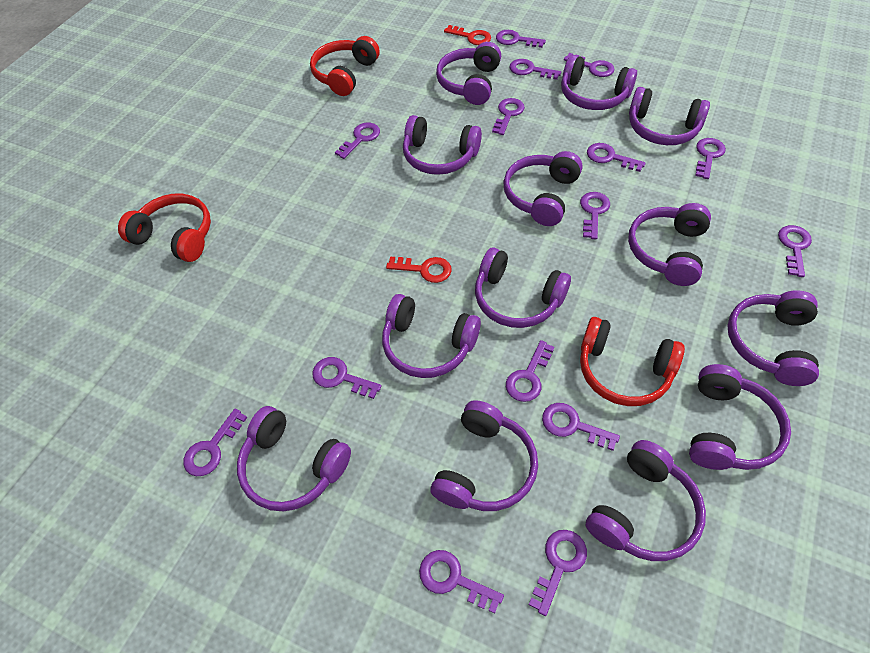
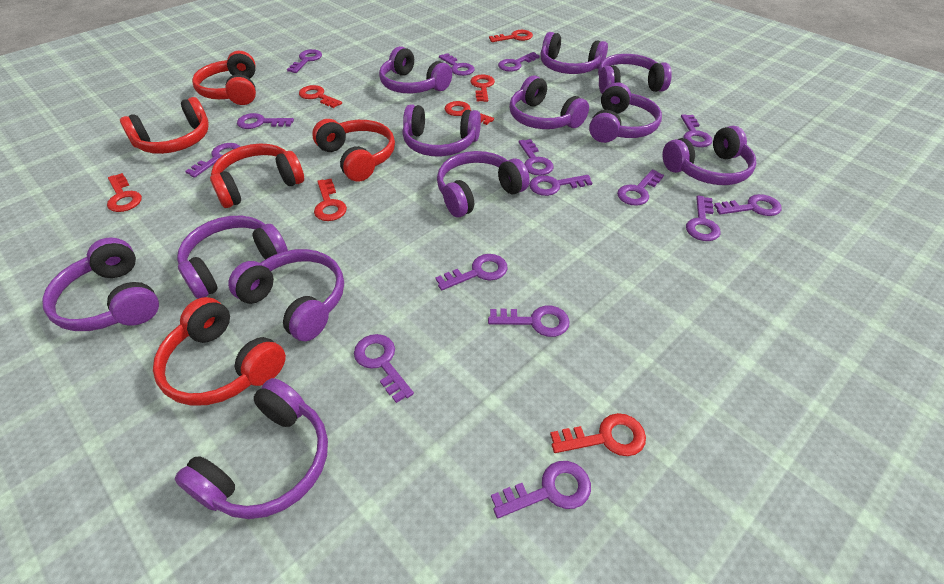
purple headphones: 13 -> 12
red headphones: 3 -> 5
red key: 2 -> 7

